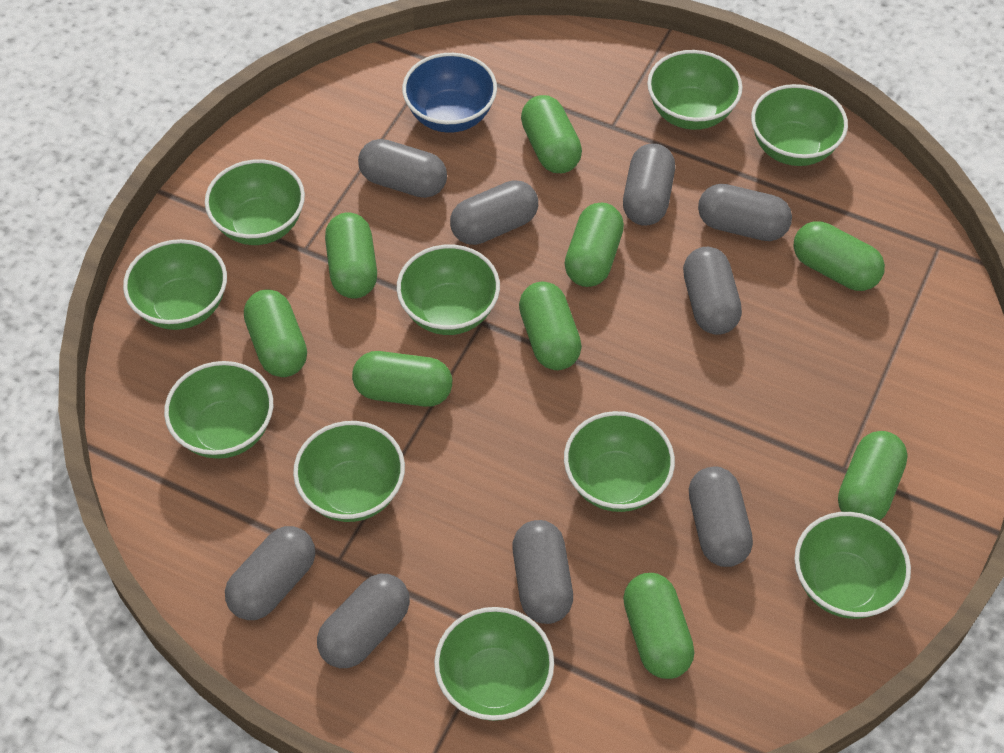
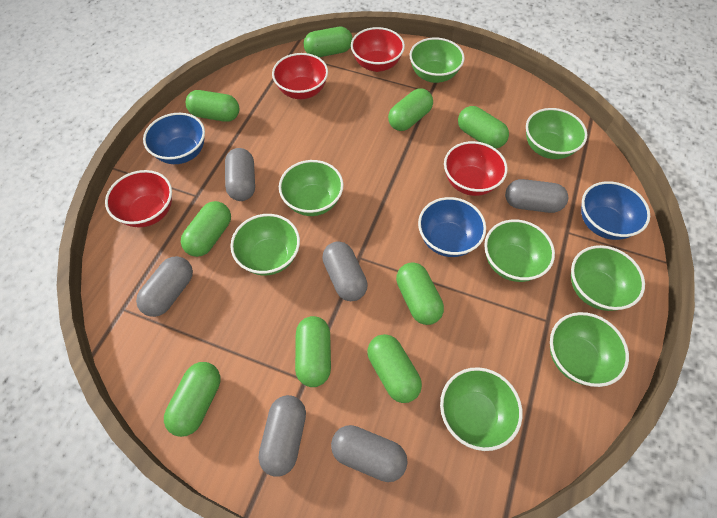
blue bowl: 1 -> 3
green bowl: 10 -> 8
grey capsule: 9 -> 6
red bowl: 0 -> 4

